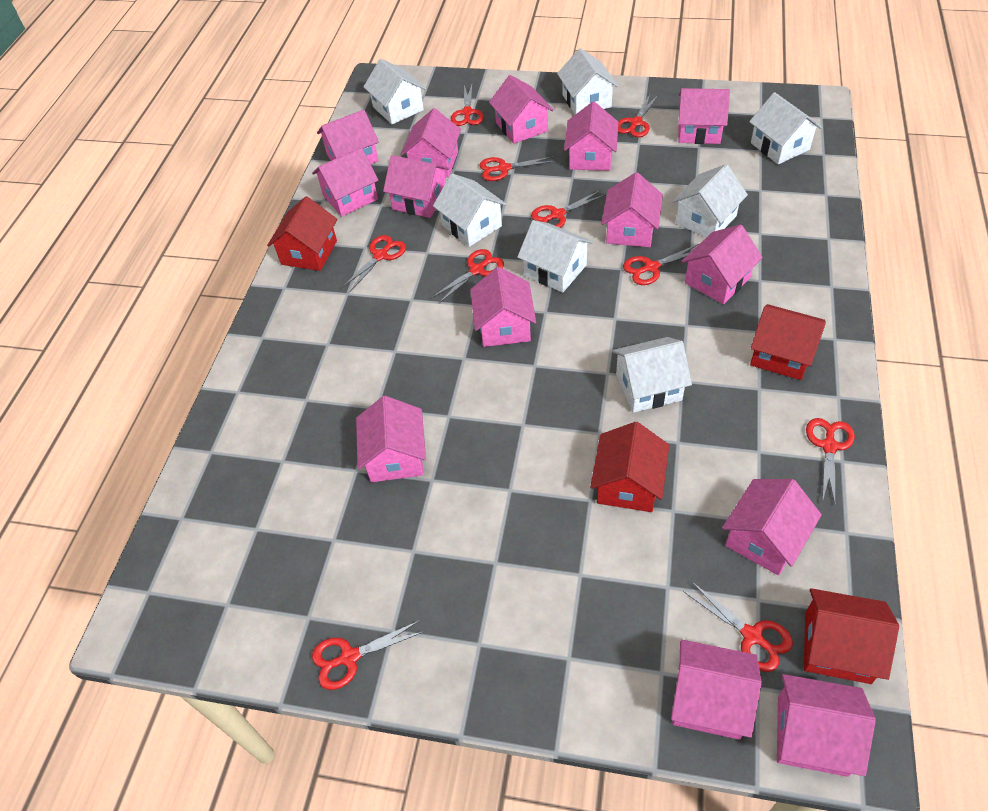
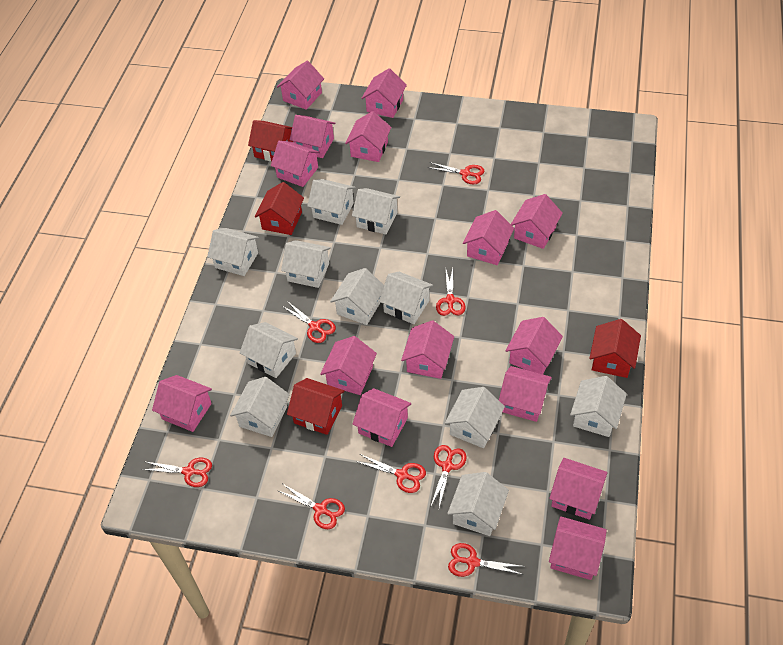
pink house: 14 -> 15
red scissors: 10 -> 8
white house: 7 -> 11

